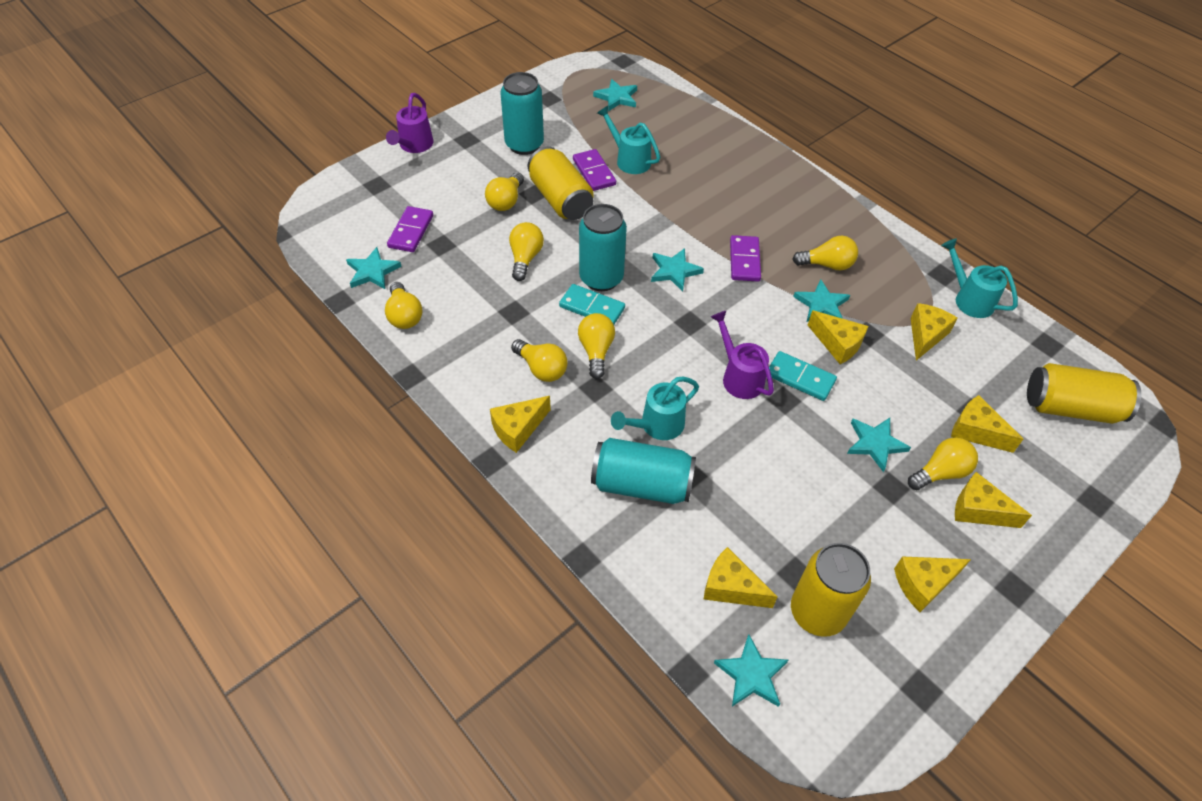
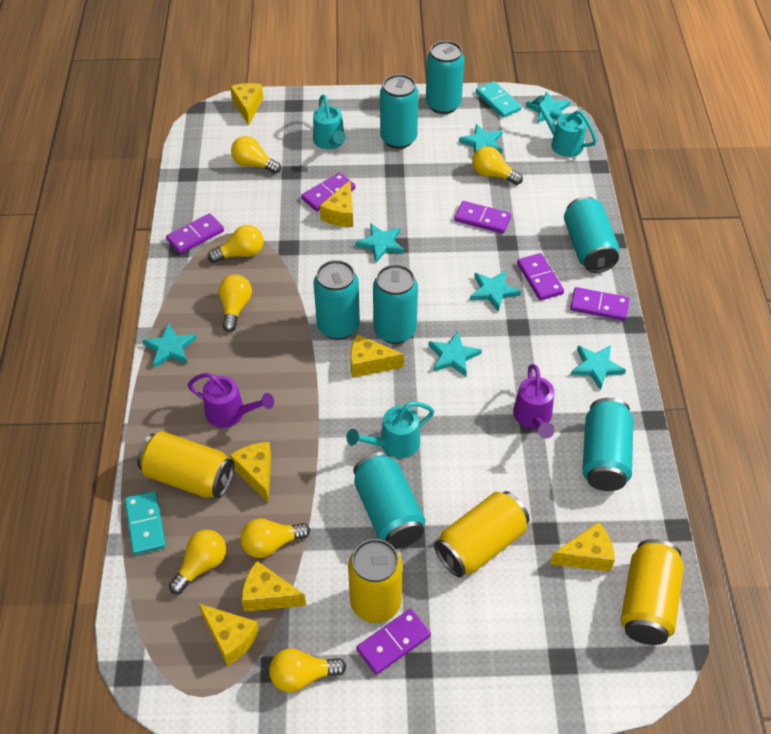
purple domino: 3 -> 6
turquoise can: 3 -> 7
turquoise star: 6 -> 7
yellow can: 3 -> 4

